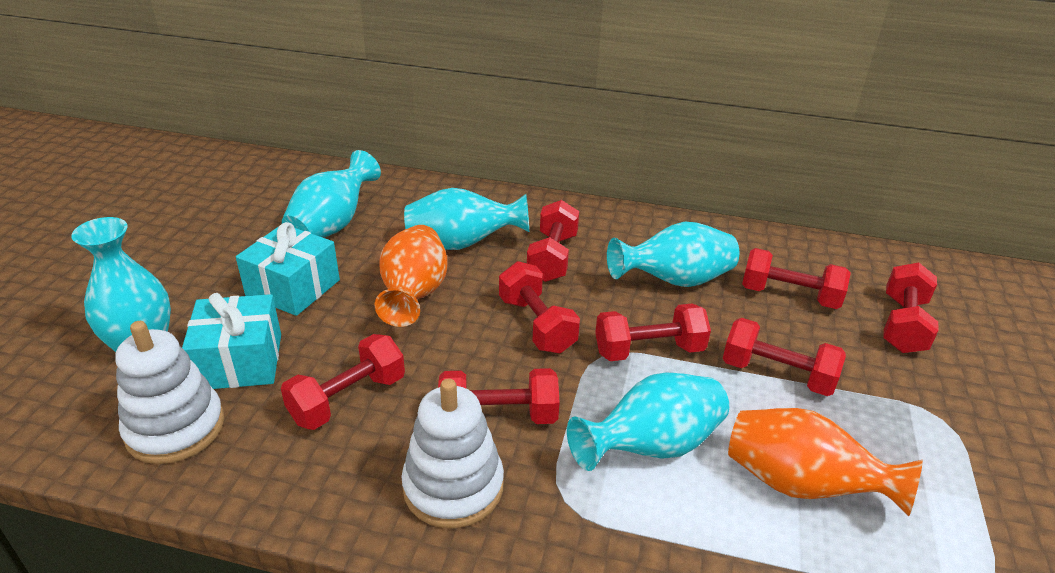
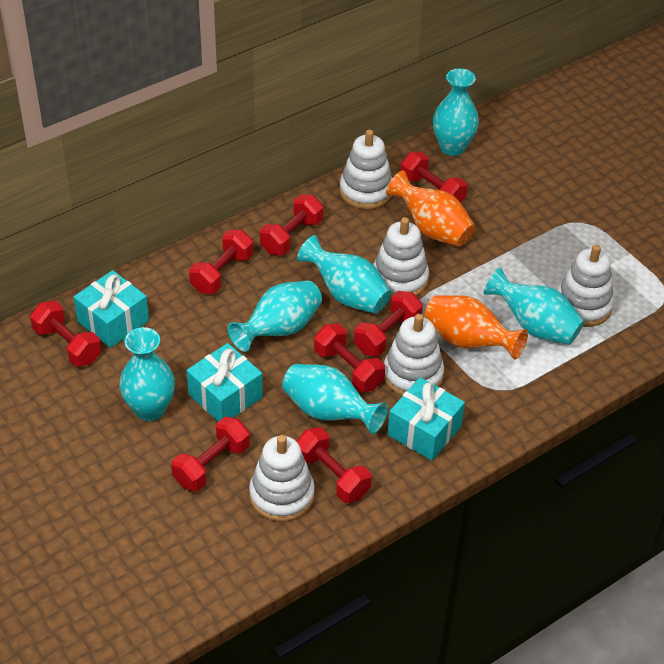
turquoise gift: 2 -> 3
turquoise vase: 5 -> 6
white stacking toy: 2 -> 5

